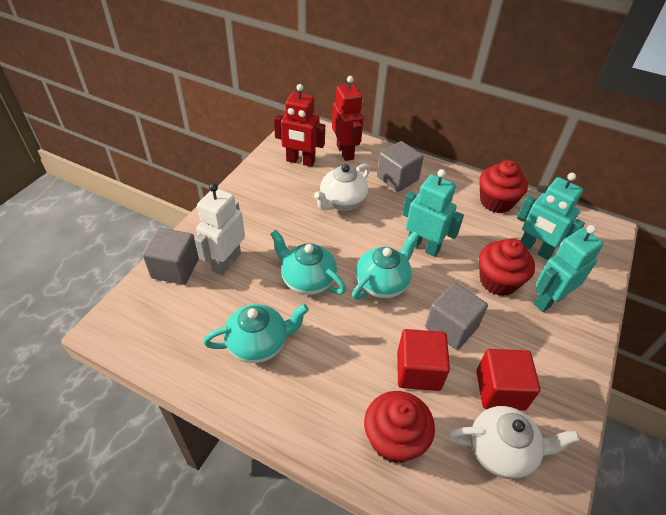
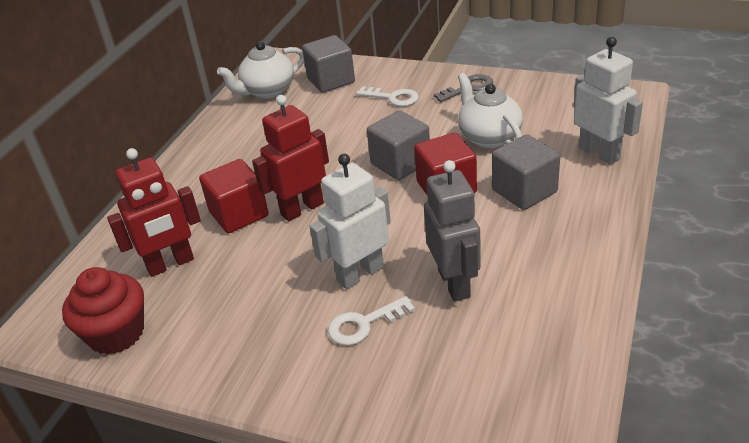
grey key: 0 -> 1
grey robot: 0 -> 1
red cupcake: 3 -> 1
turquoise robot: 3 -> 0
turquoise teapot: 3 -> 0
white key: 0 -> 2
white robot: 1 -> 2

